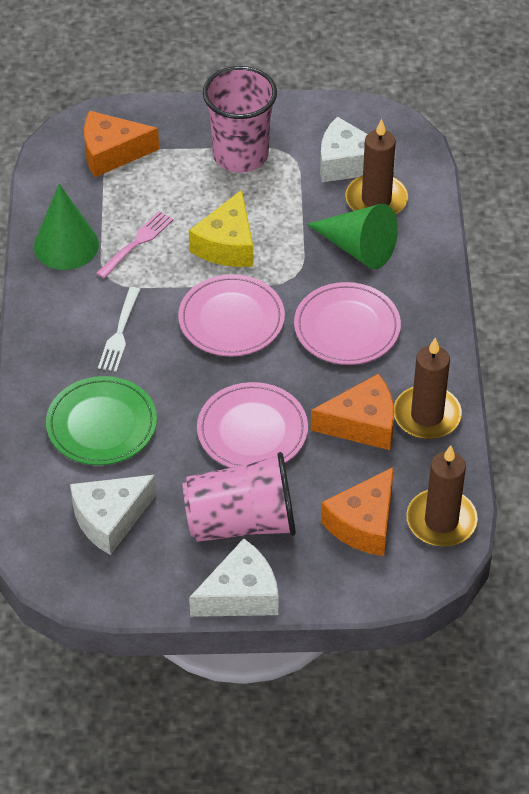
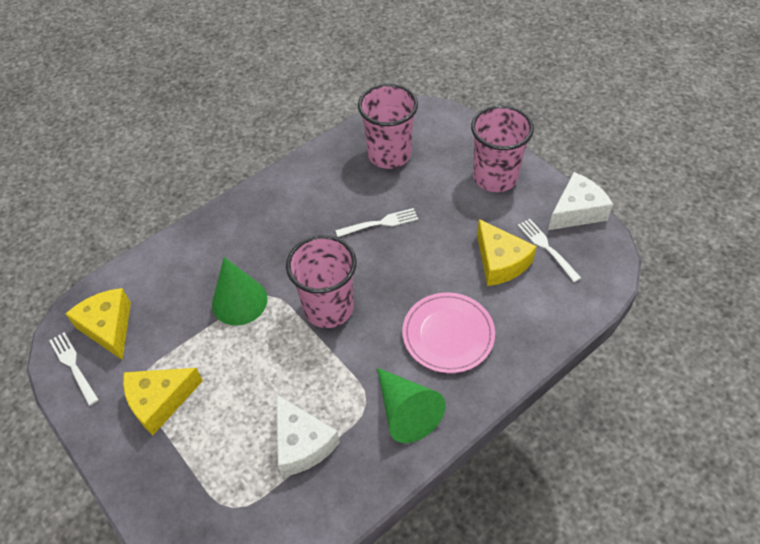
brown candle: 3 -> 0
green plate: 1 -> 0
orange cheese: 3 -> 0
pink cup: 2 -> 3
pink fork: 1 -> 0
pink plate: 3 -> 1
white cheese: 3 -> 2
white fork: 1 -> 3
yellow cheese: 1 -> 3

